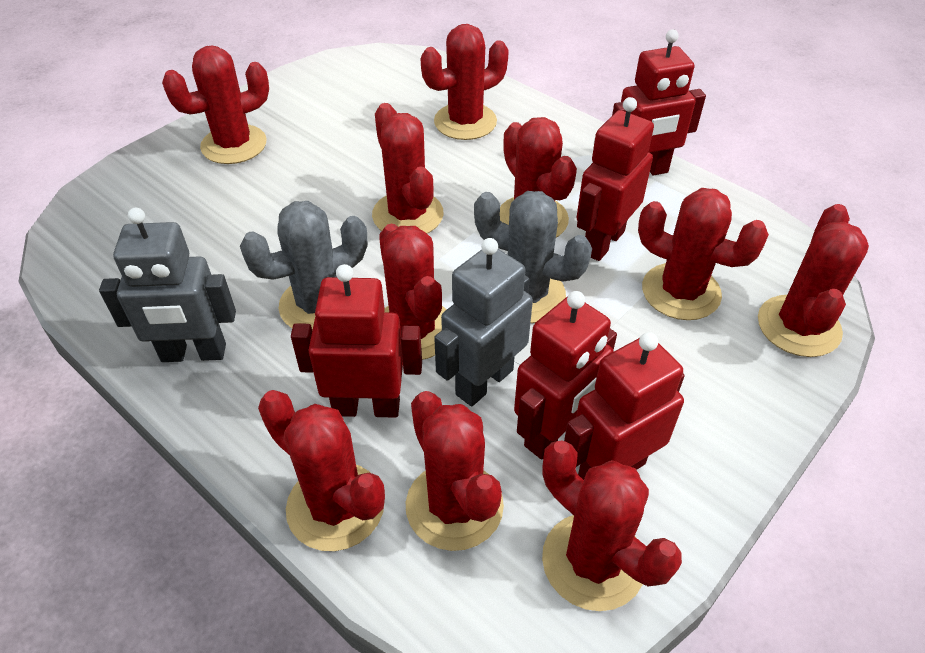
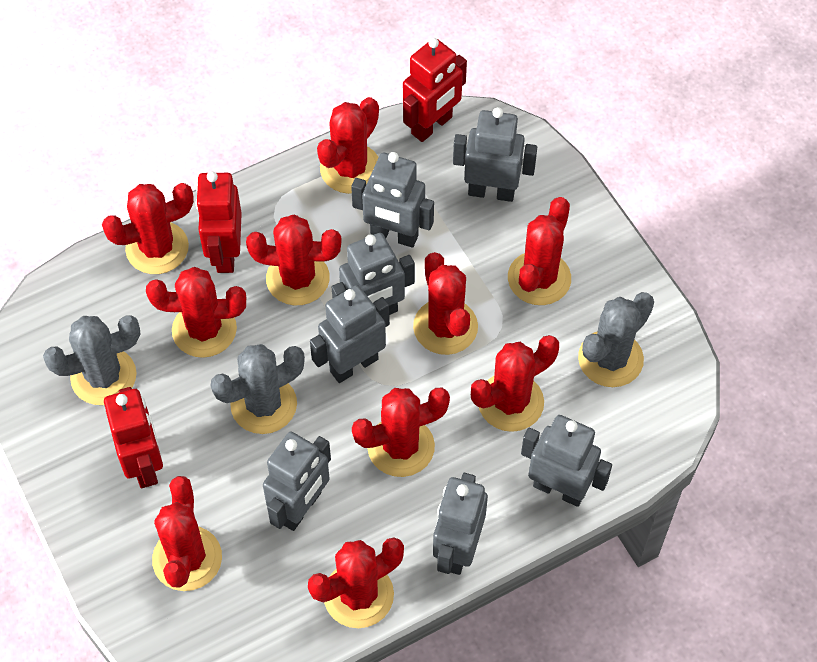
grey cactus: 2 -> 3
grey robot: 2 -> 7
red robot: 5 -> 3

